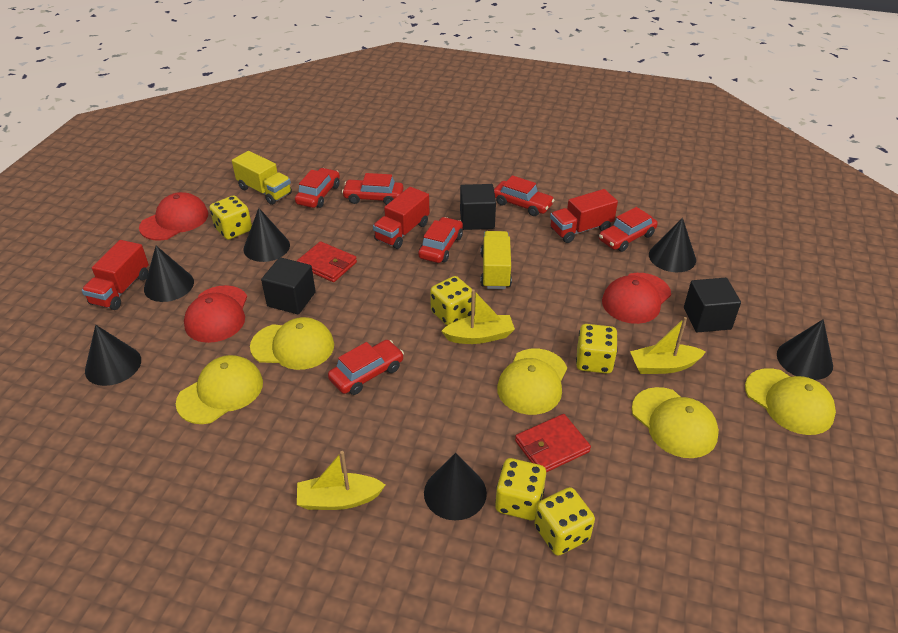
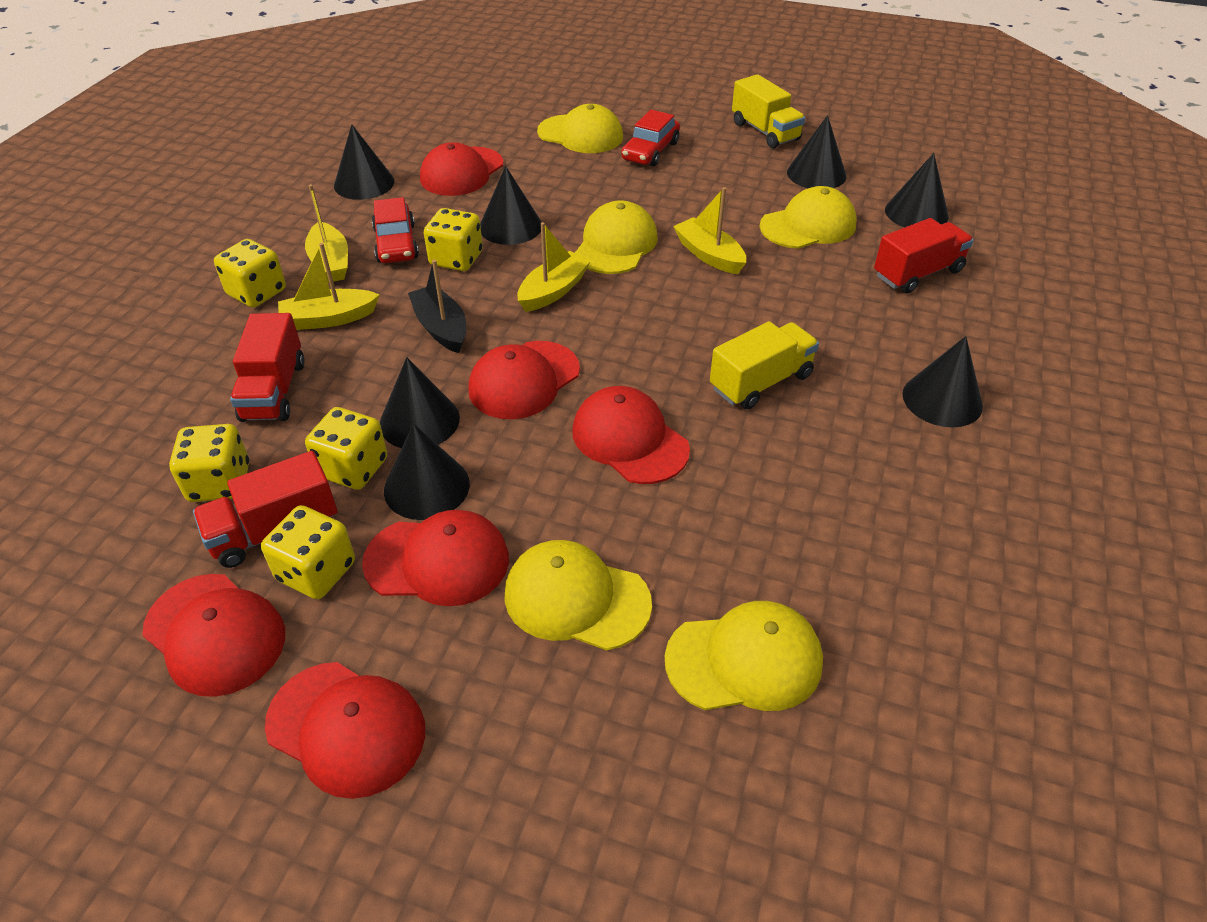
black boat: 0 -> 1
black cone: 6 -> 7
black cube: 3 -> 0
red cap: 3 -> 6
red car: 6 -> 2
red wallet: 2 -> 0
yellow boat: 3 -> 4

